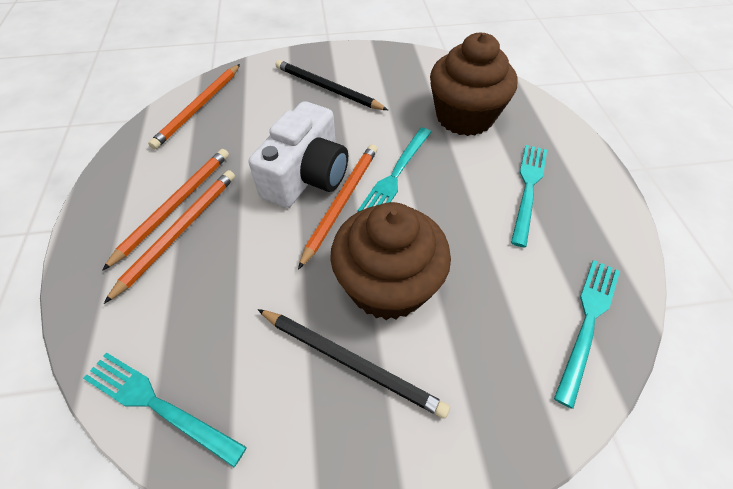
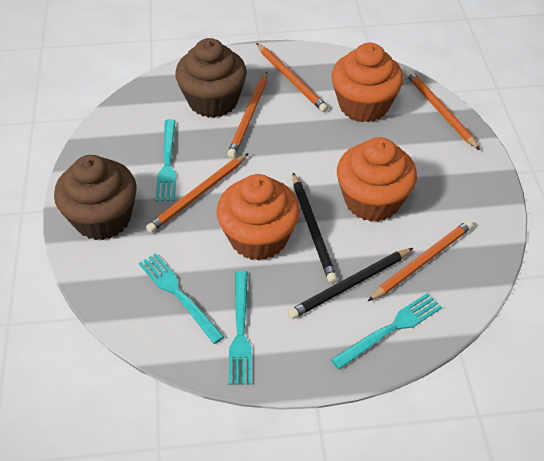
orange cupcake: 0 -> 3
orange pencil: 4 -> 5
white camera: 1 -> 0

